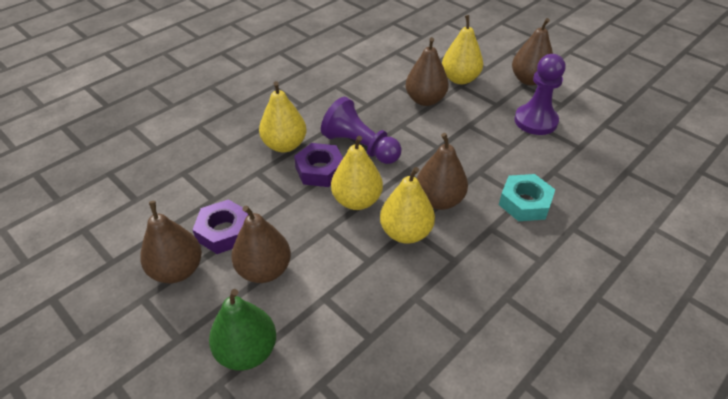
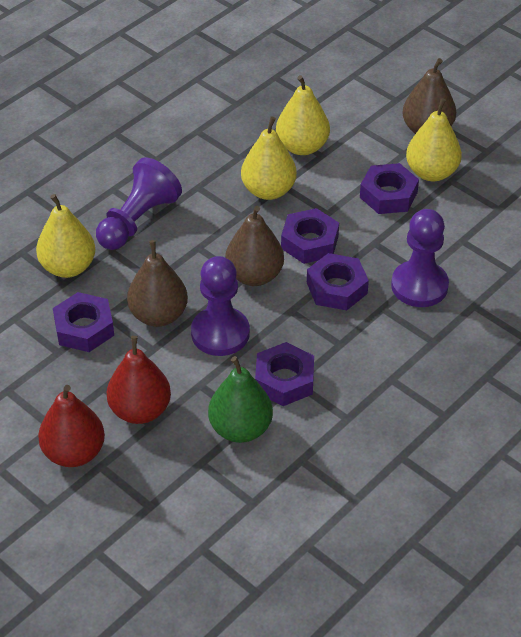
brown pear: 5 -> 3
purple nut: 2 -> 5
purple pawn: 2 -> 3
red pear: 0 -> 2
turquoise nut: 1 -> 0

